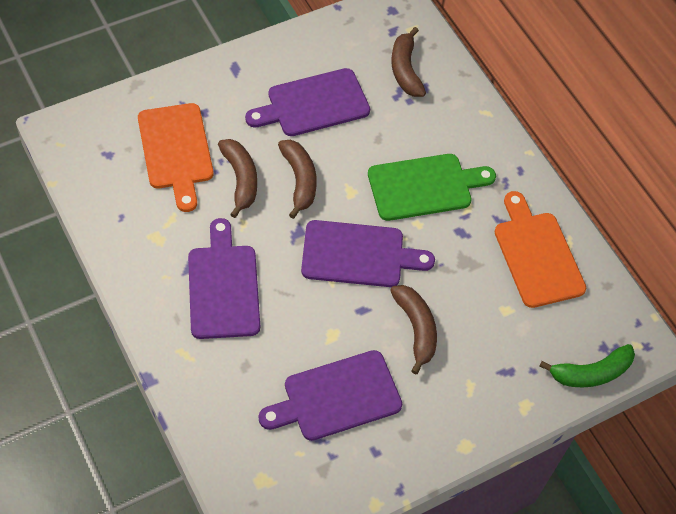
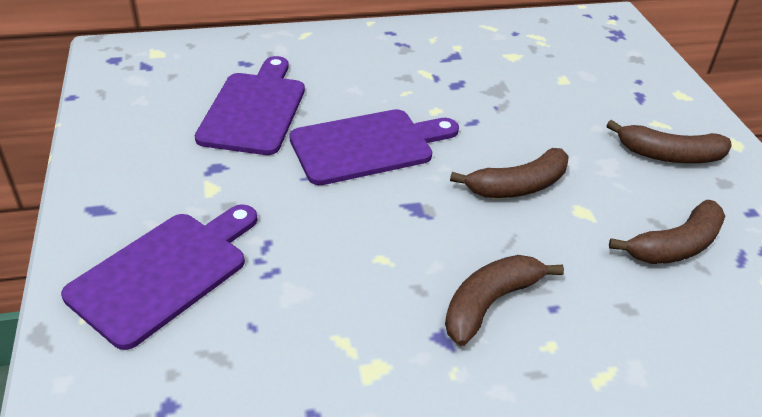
green banana: 1 -> 0
green cutting board: 1 -> 0
orange cutting board: 2 -> 0
purple cutting board: 4 -> 3

